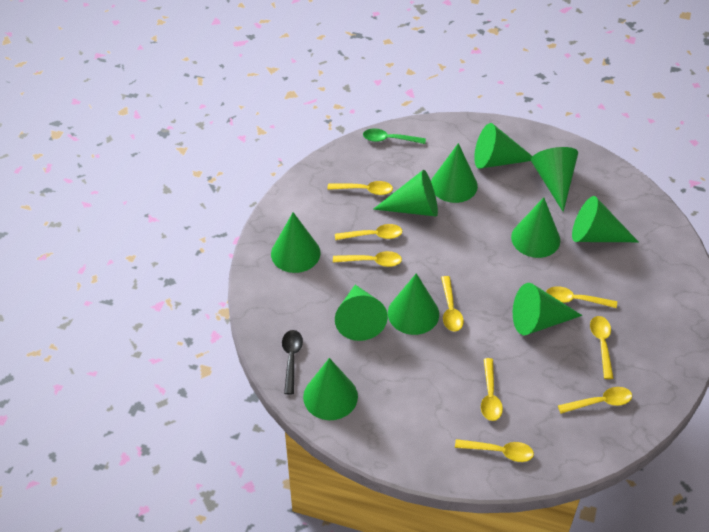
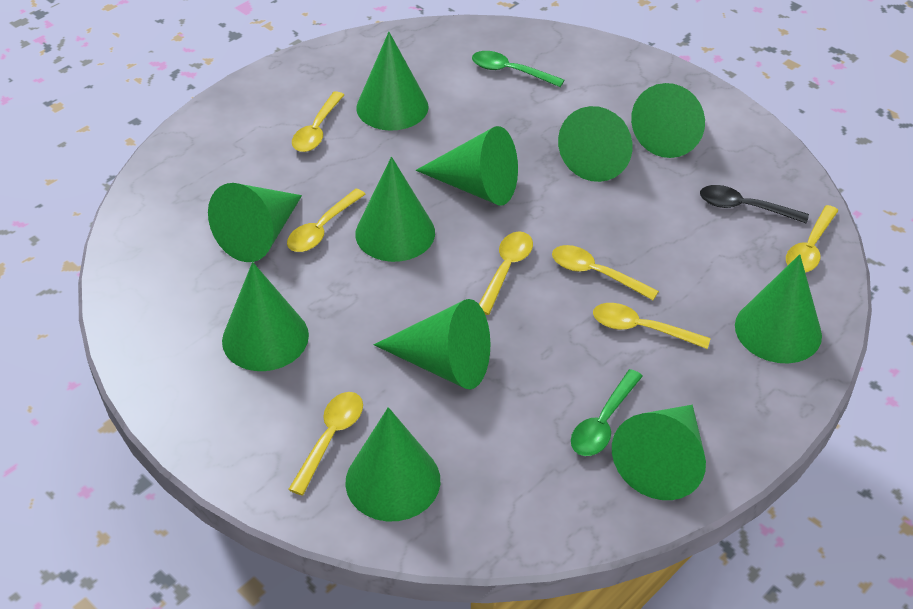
green spoon: 1 -> 2
yellow spoon: 9 -> 7

